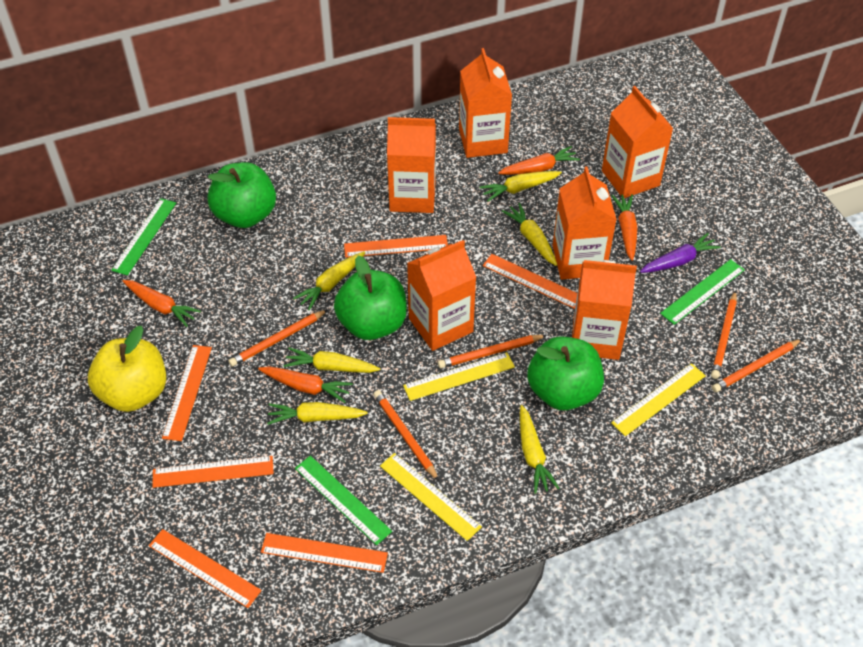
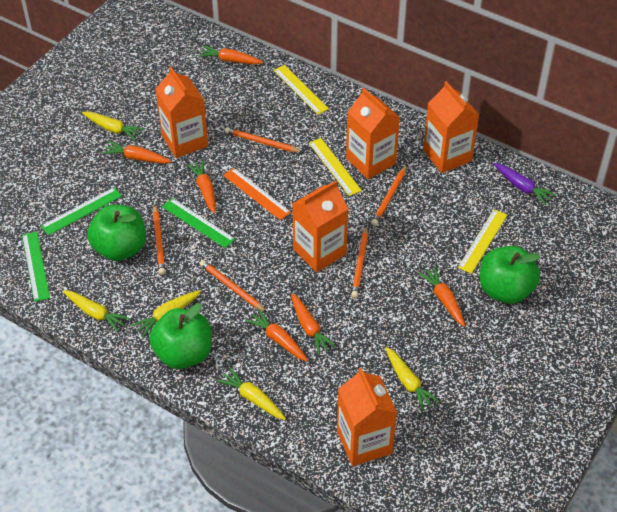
orange carrot: 4 -> 6
orange carton: 6 -> 5
orange ruler: 6 -> 1
yellow apple: 1 -> 0
yellow carrot: 6 -> 5

